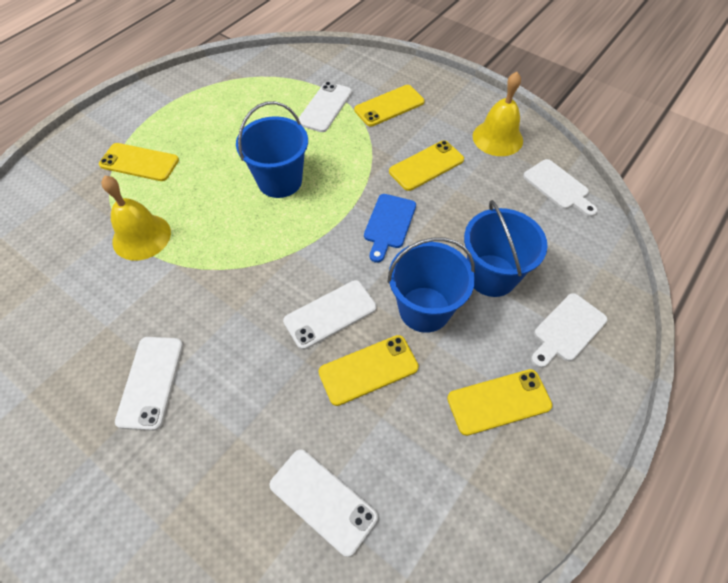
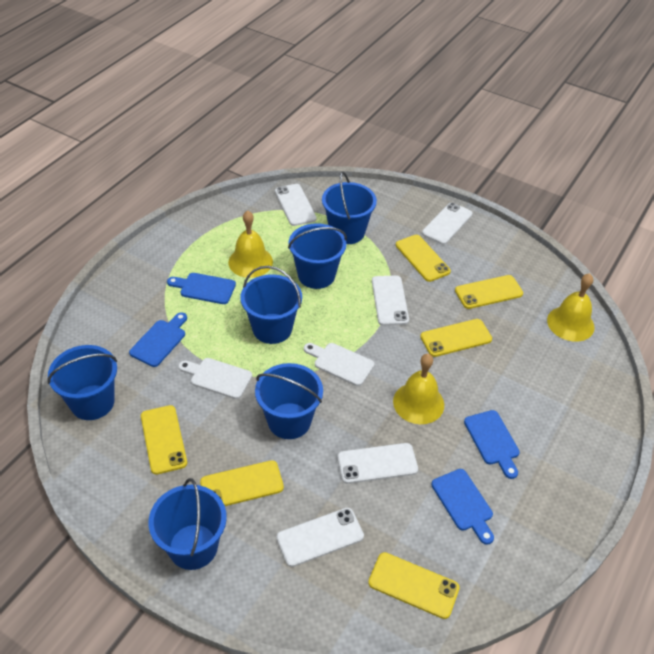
blue bucket: 3 -> 6
blue cutting board: 1 -> 4
white phone: 4 -> 5
yellow bell: 2 -> 3
yellow phone: 5 -> 6

